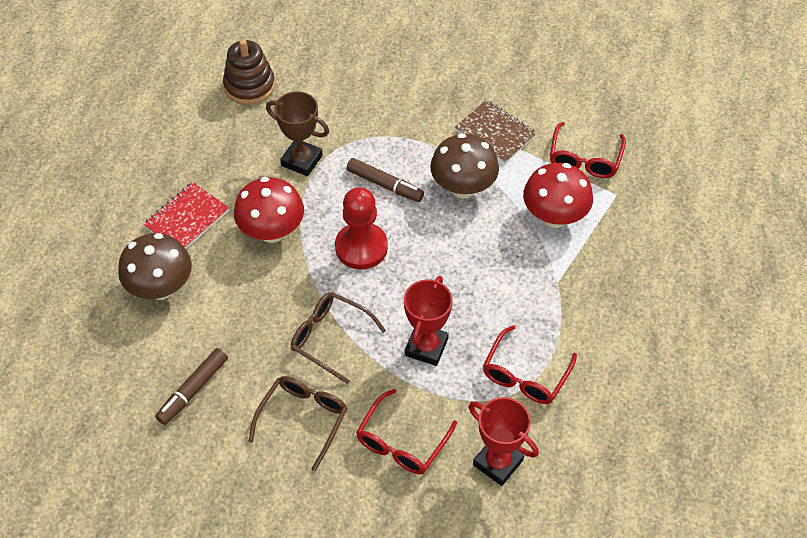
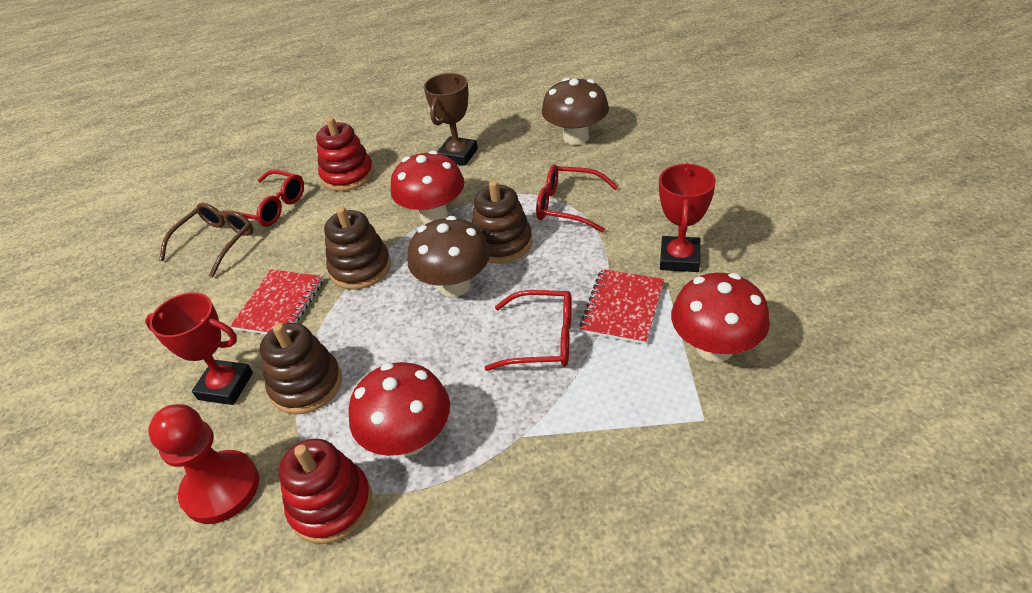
brown glasses: 2 -> 1
brown marker: 2 -> 0
brown notebook: 1 -> 0
brown stacking toy: 1 -> 3
red mushroom: 2 -> 3
red notebook: 1 -> 2
red stacking toy: 0 -> 2

